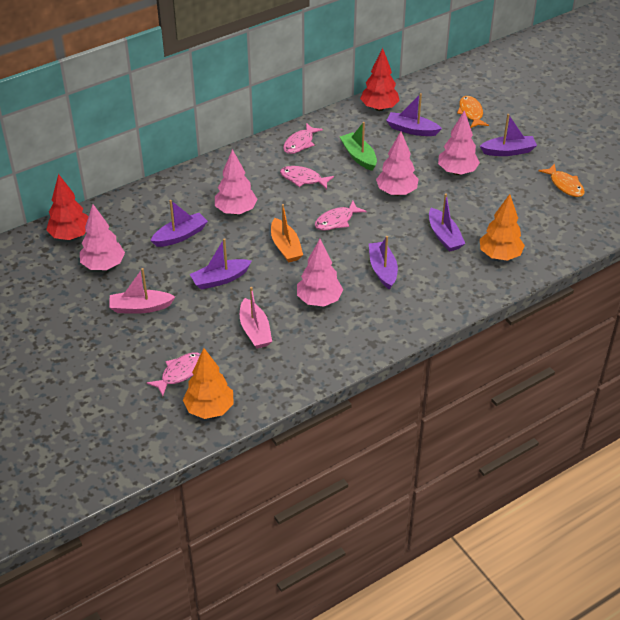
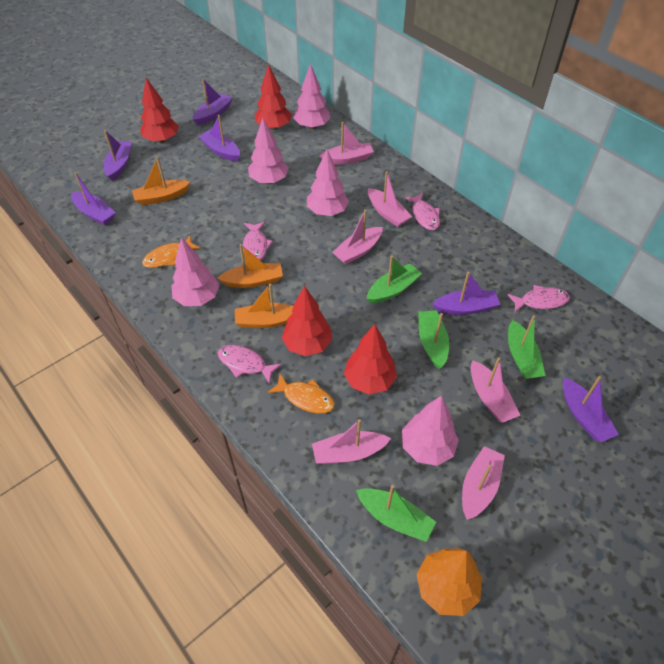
green boat: 1 -> 4
orange boat: 1 -> 3
orange tree: 2 -> 1
pink boat: 2 -> 6
red tree: 2 -> 4

